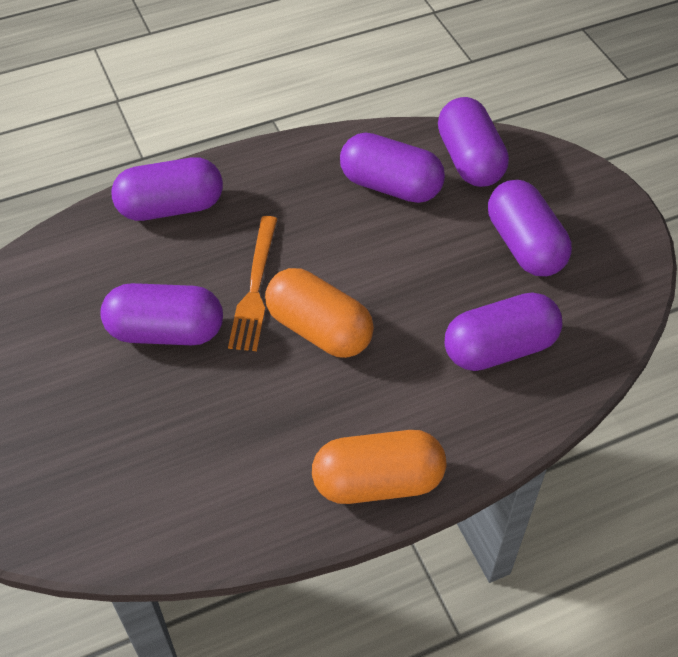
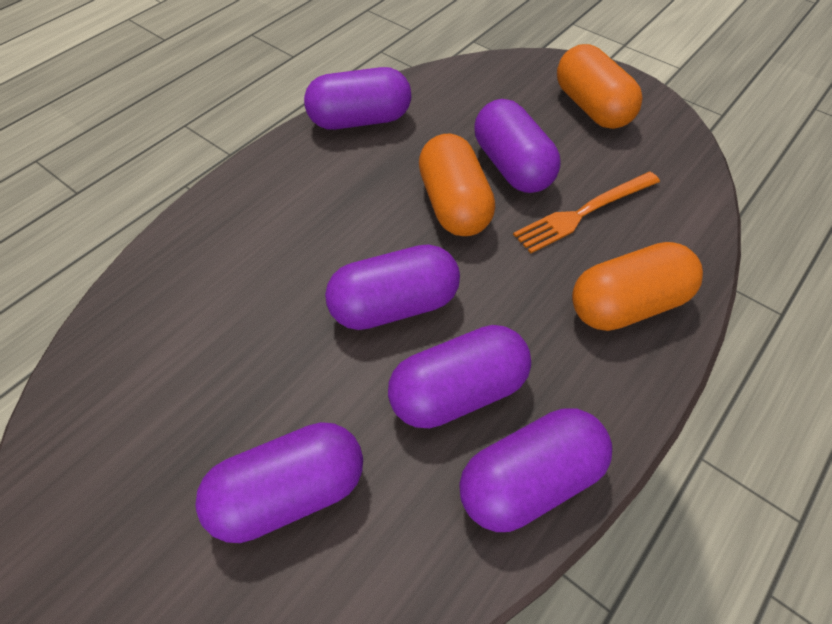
orange capsule: 2 -> 3

